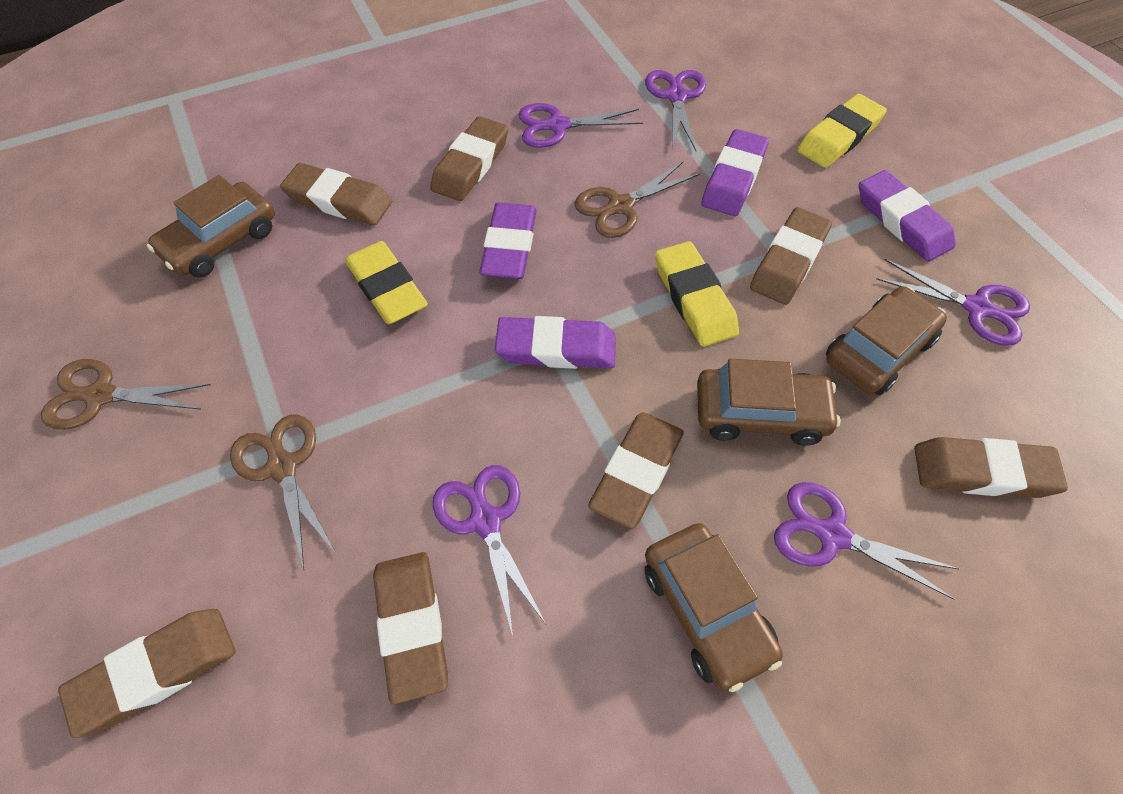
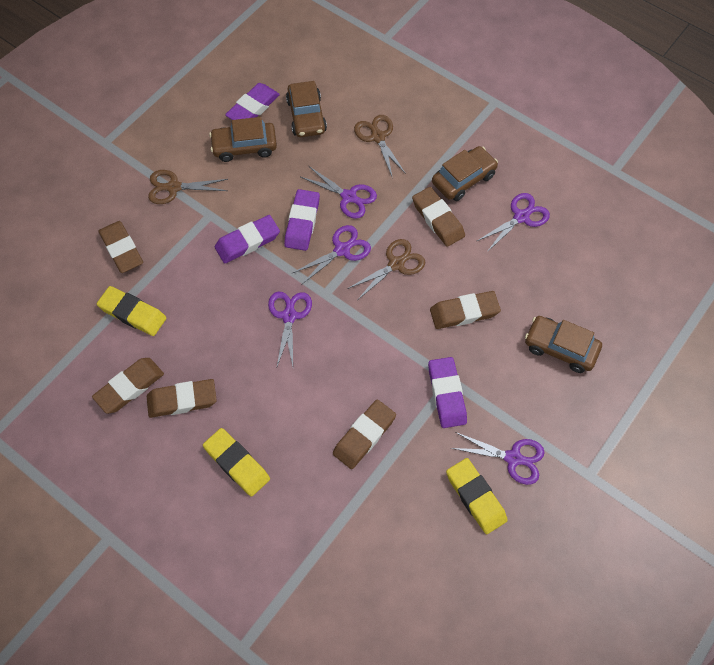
brown eraser: 7 -> 6

